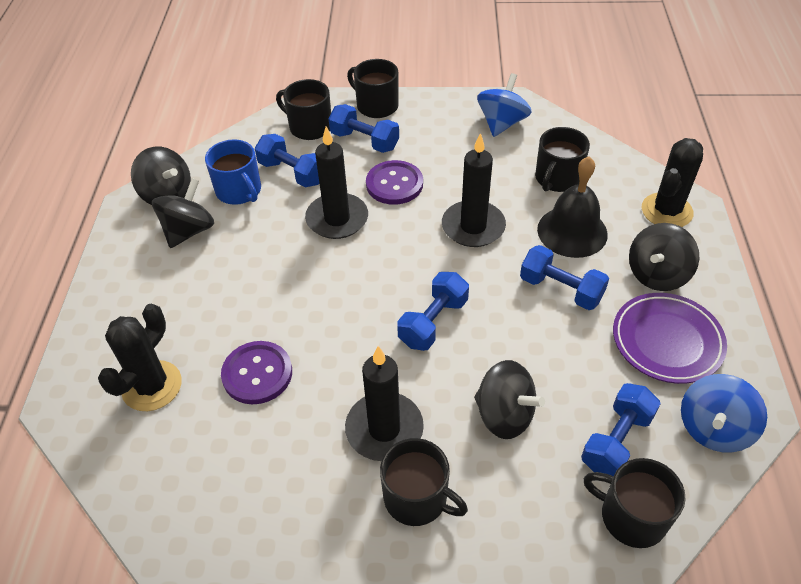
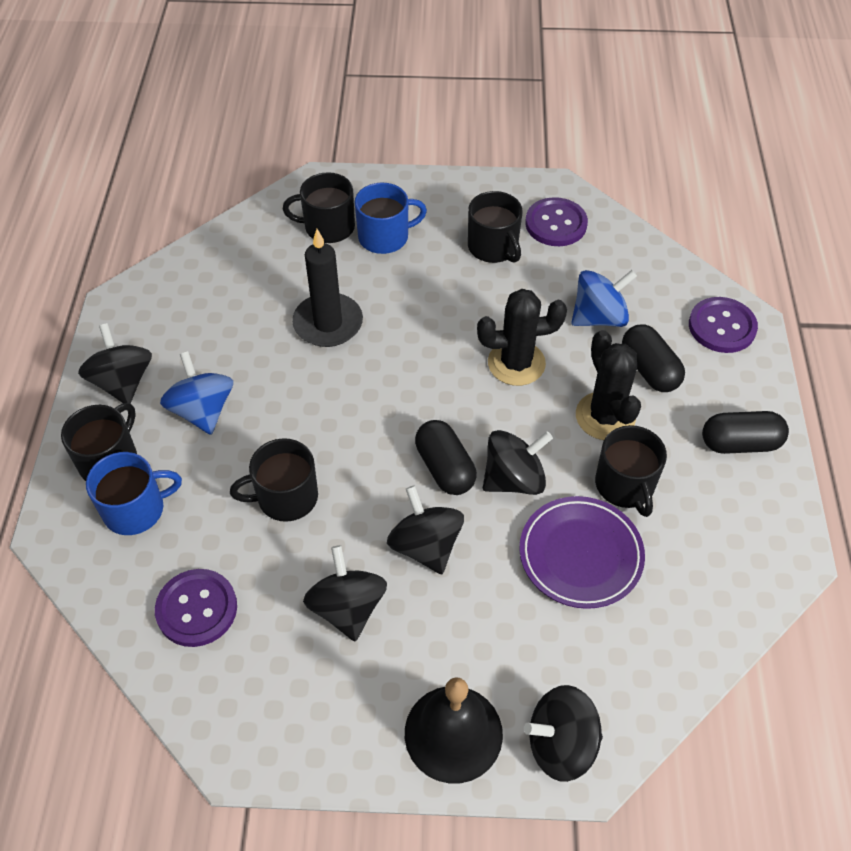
black candle: 3 -> 1
black capsule: 0 -> 3
black spinning top: 4 -> 5
blue dumbbell: 5 -> 0
blue mug: 1 -> 2
purple button: 2 -> 3

